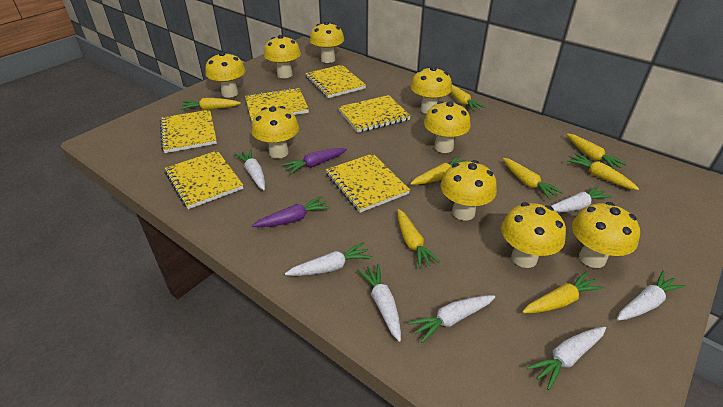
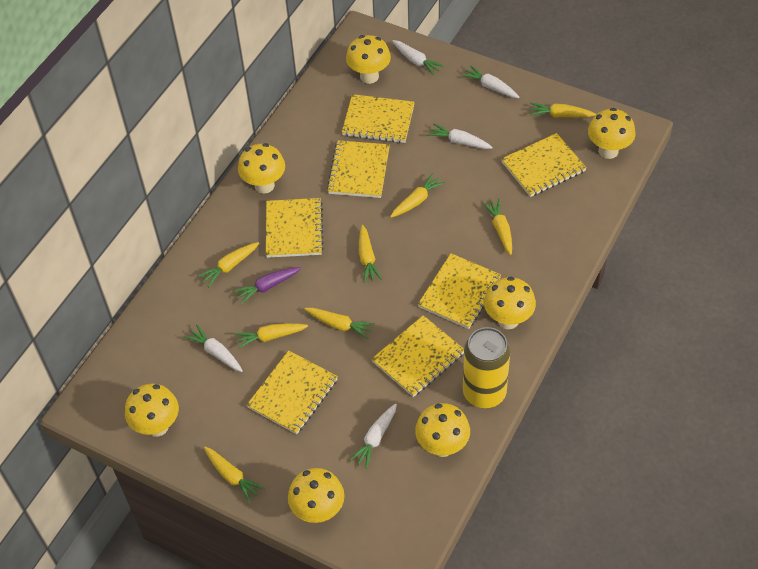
purple carrot: 2 -> 1
white carrot: 7 -> 5
yellow can: 0 -> 1
yellow mushroom: 9 -> 7
yellow notebook: 6 -> 7

